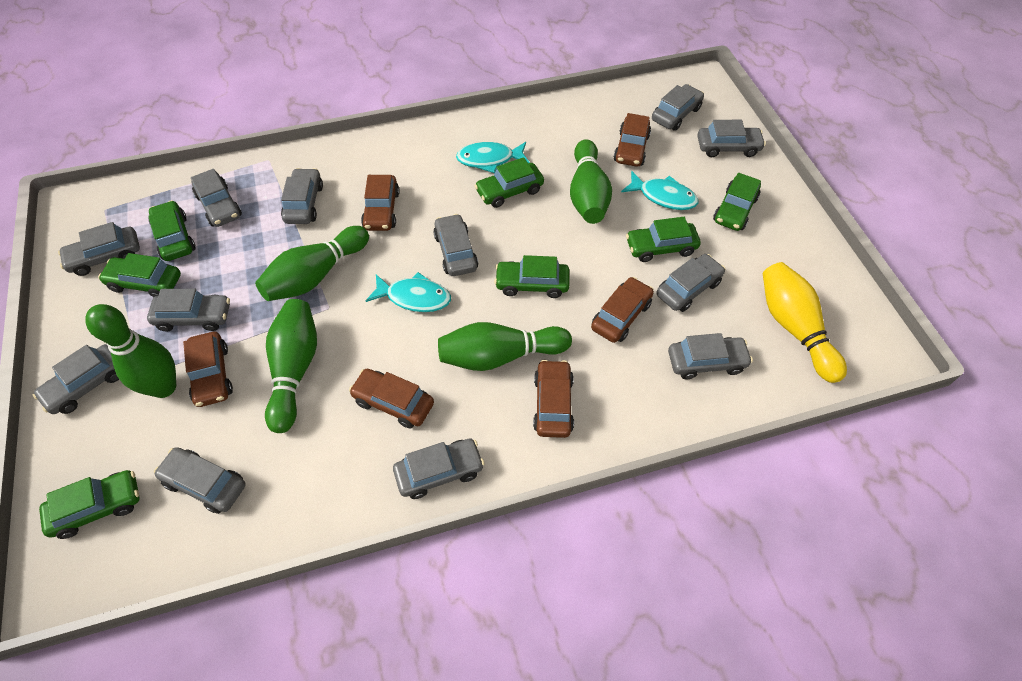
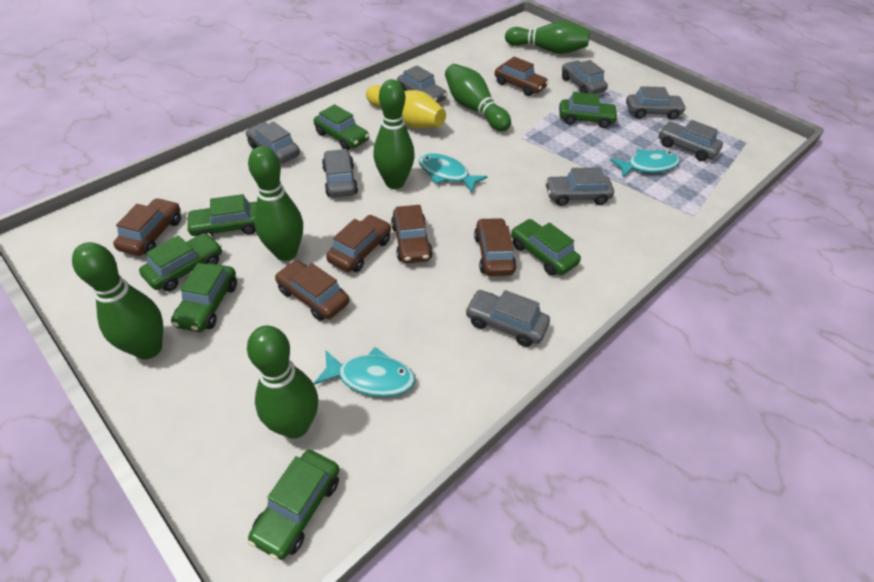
green bowling pin: 5 -> 6
grey car: 12 -> 8

